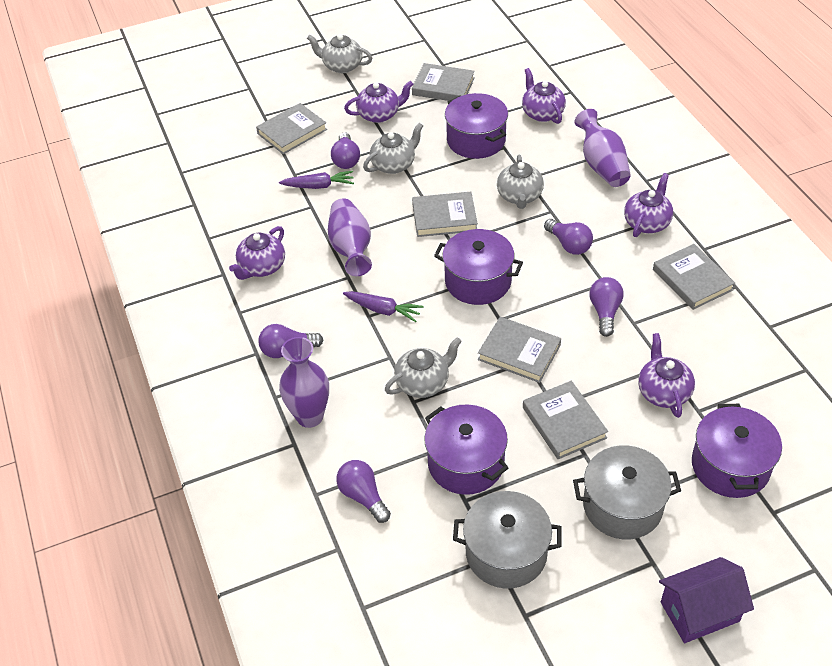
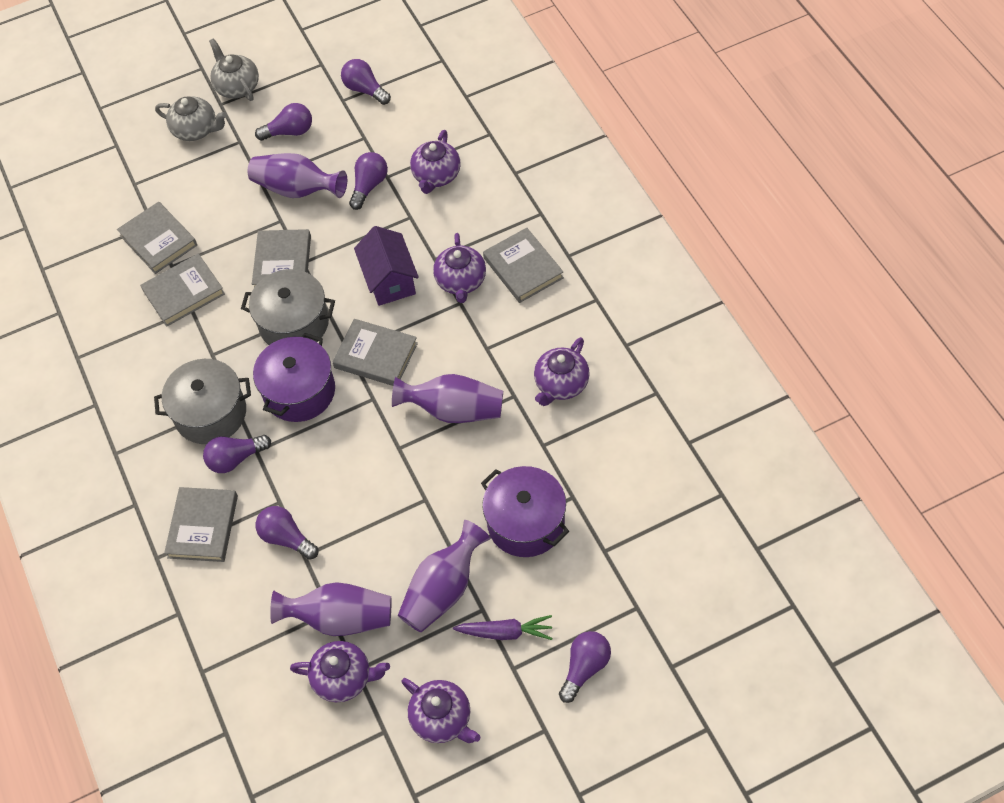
grey teapot: 4 -> 2
purple carrot: 2 -> 1
purple light bulb: 5 -> 6
purple pot: 4 -> 2
purple vase: 3 -> 4

